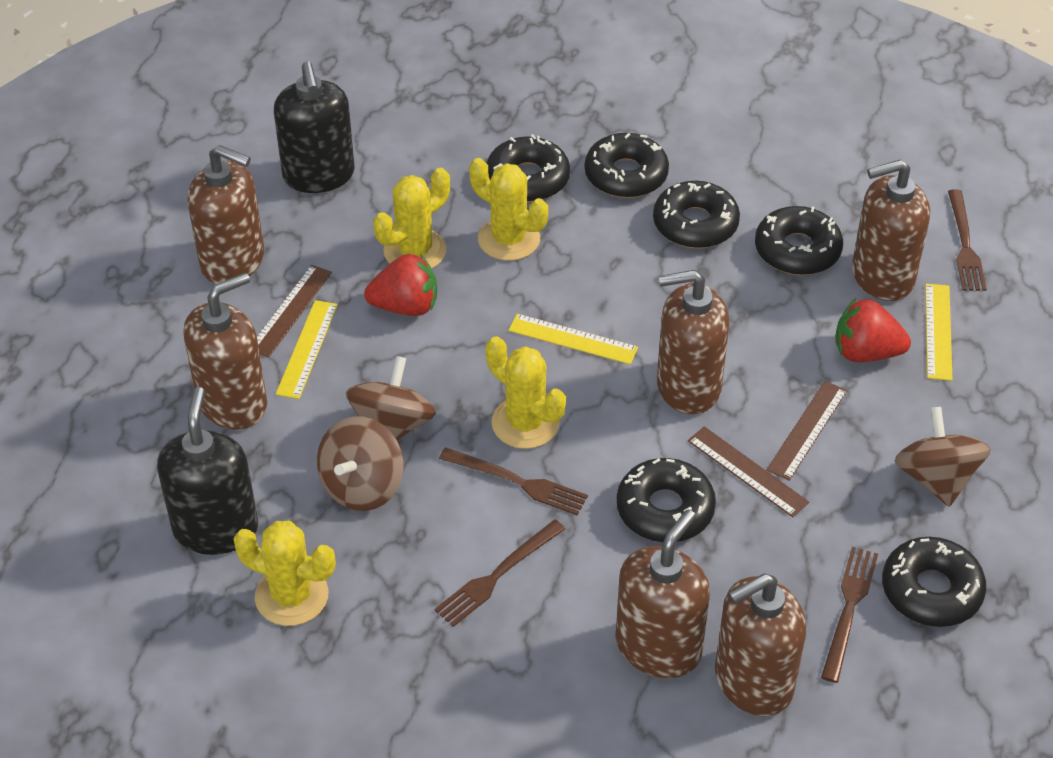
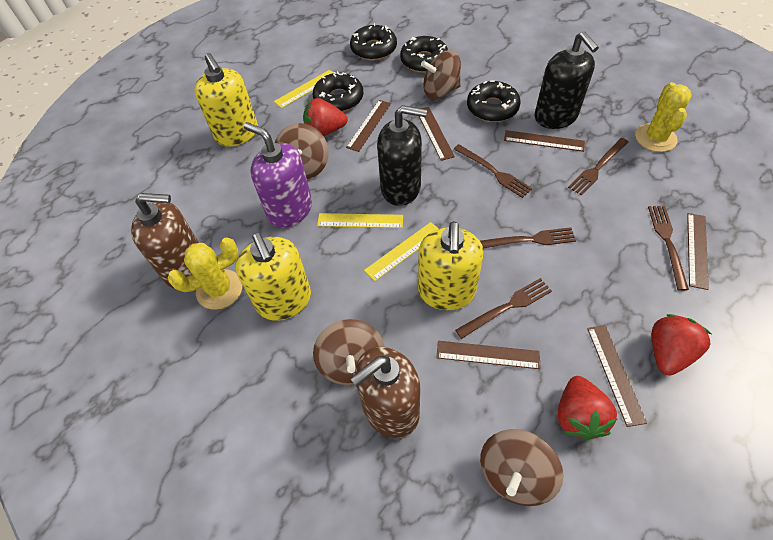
black donut: 6 -> 4
brown fork: 4 -> 5
brown ruler: 3 -> 6
brown soap dispenser: 6 -> 2
brown spinning top: 3 -> 4
purple soap dispenser: 0 -> 1
red strawberry: 2 -> 3
yellow cactus: 4 -> 2
yellow soap dispenser: 0 -> 3

